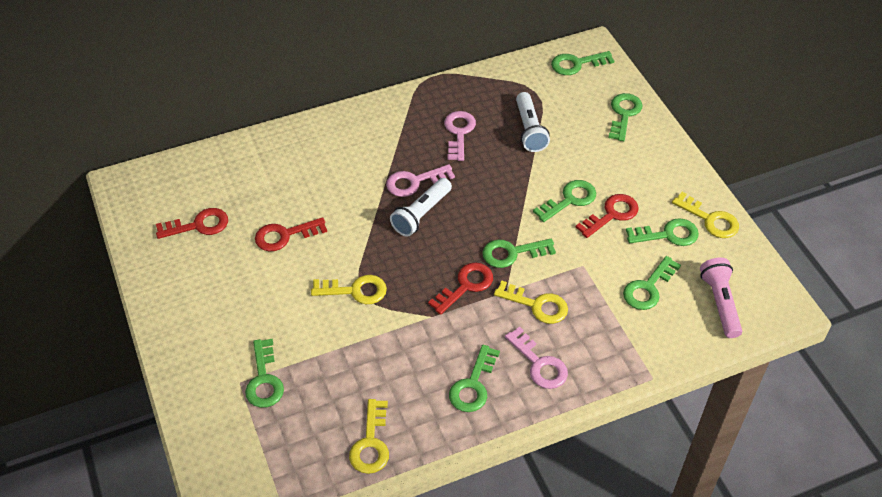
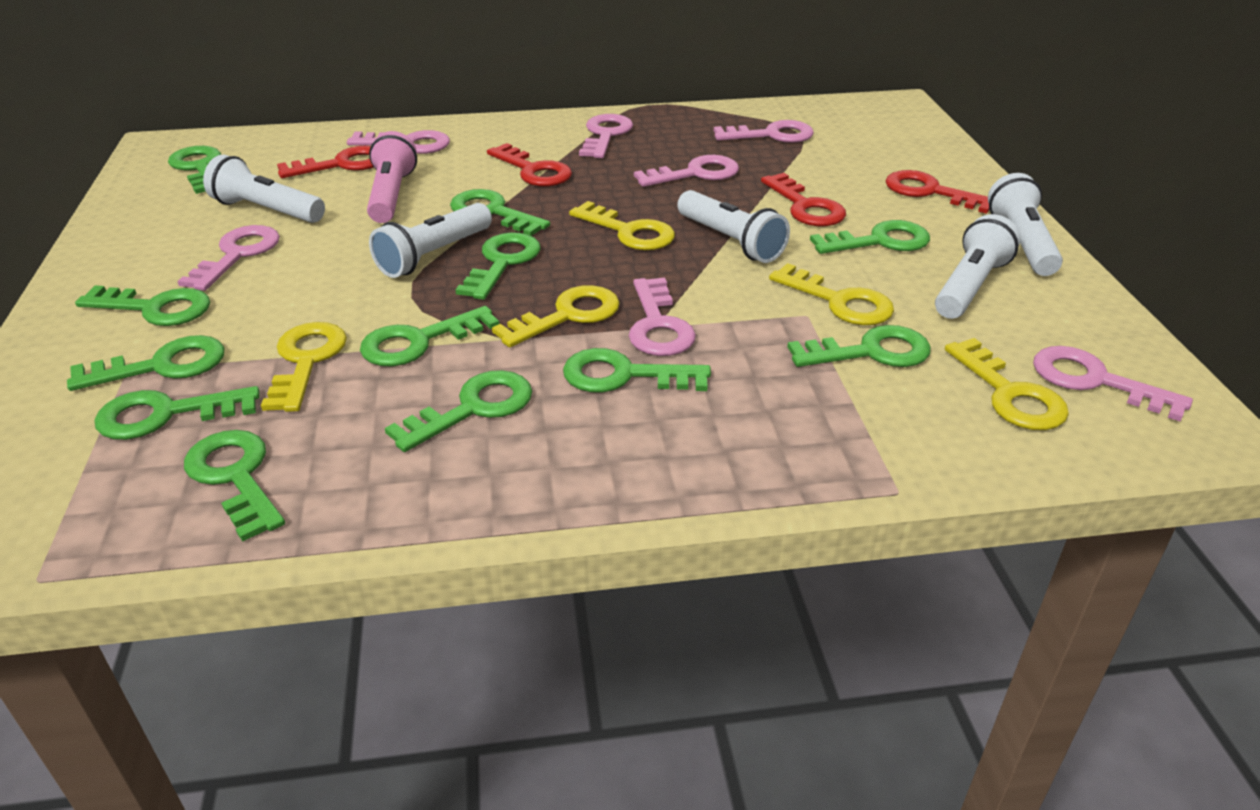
green key: 8 -> 12
pink key: 3 -> 7
white flashlight: 2 -> 5
yellow key: 4 -> 5

